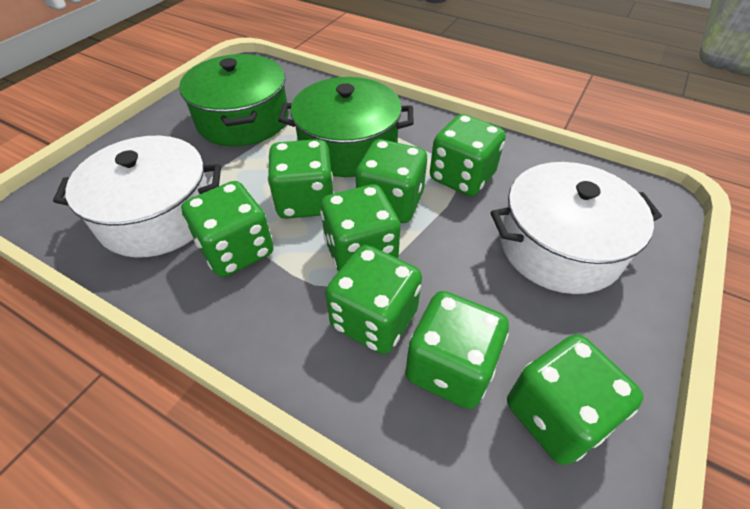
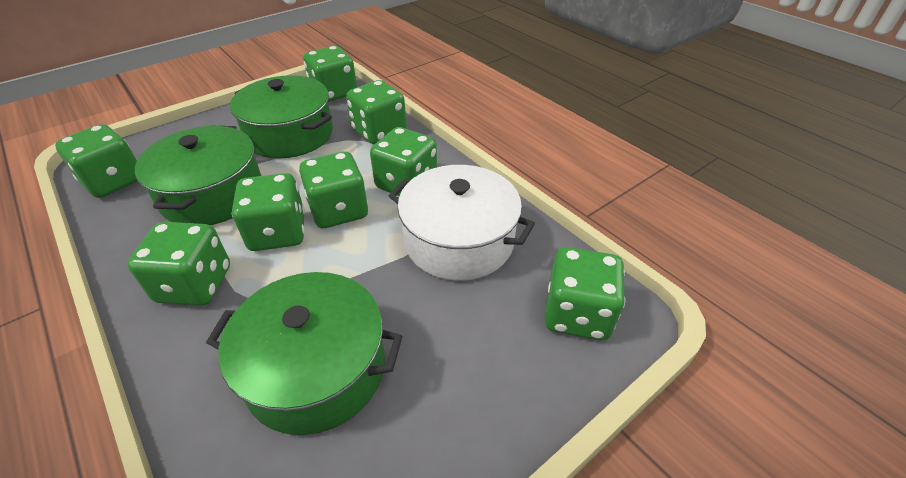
green pot: 2 -> 3
white pot: 2 -> 1

